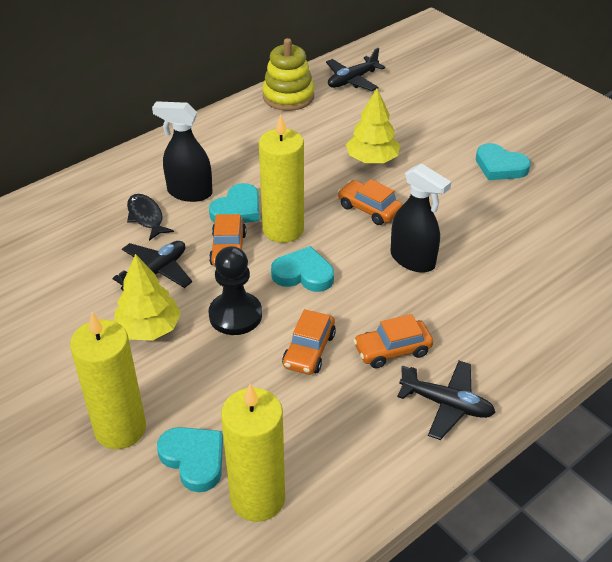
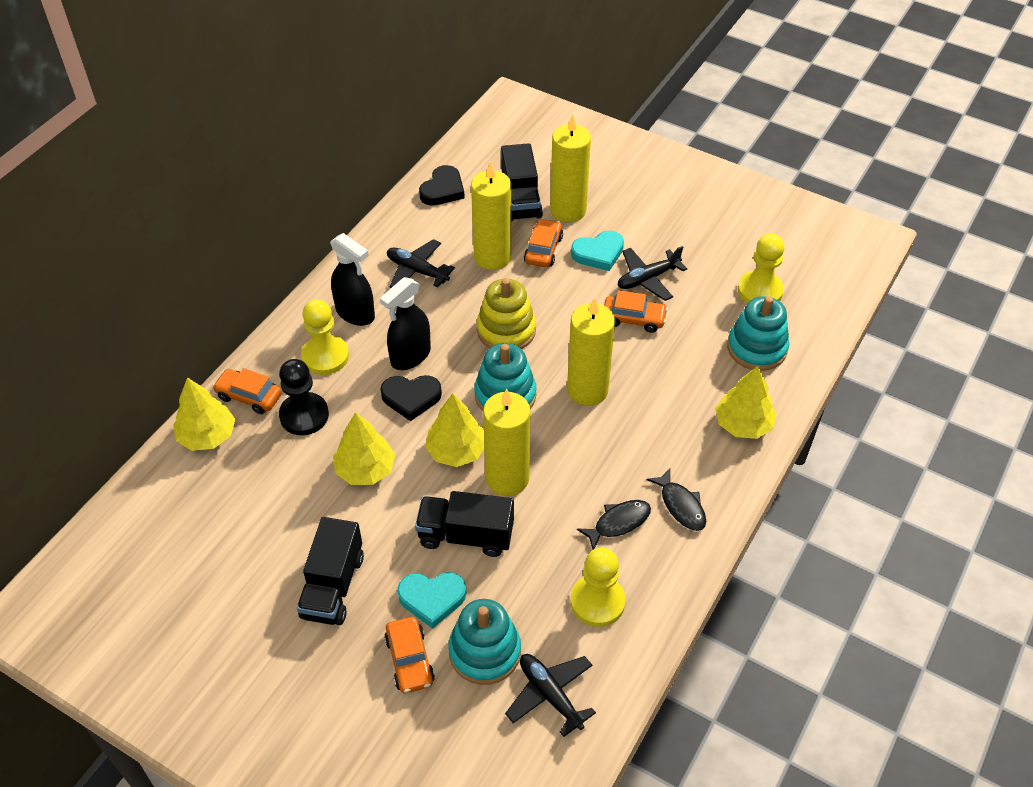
black fish: 1 -> 2
black heart: 0 -> 2
black truck: 0 -> 3
turquoise heart: 4 -> 2
turquoise stacking toy: 0 -> 3
yellow candle: 3 -> 4
yellow pawn: 0 -> 3
yellow tree: 2 -> 4

